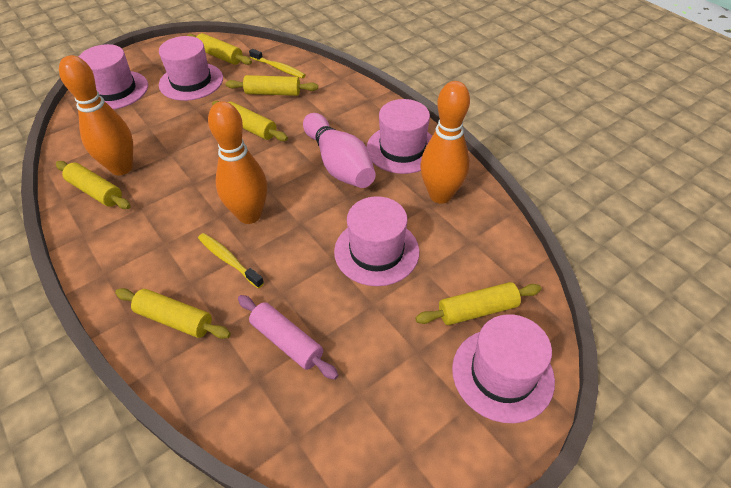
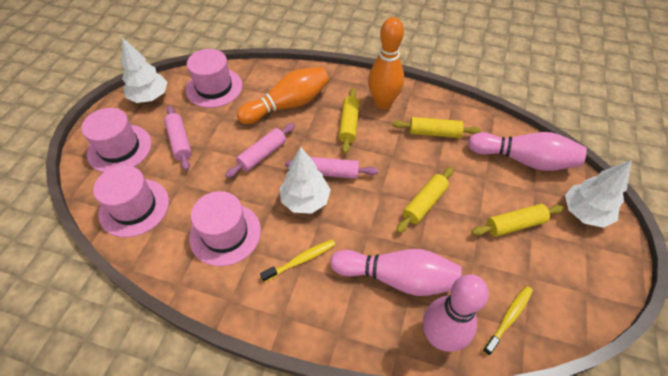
orange bowling pin: 3 -> 2
pink bowling pin: 1 -> 3
pink hat: 5 -> 4
pink rolling pin: 1 -> 3
white tree: 0 -> 3
yellow rolling pin: 6 -> 4

